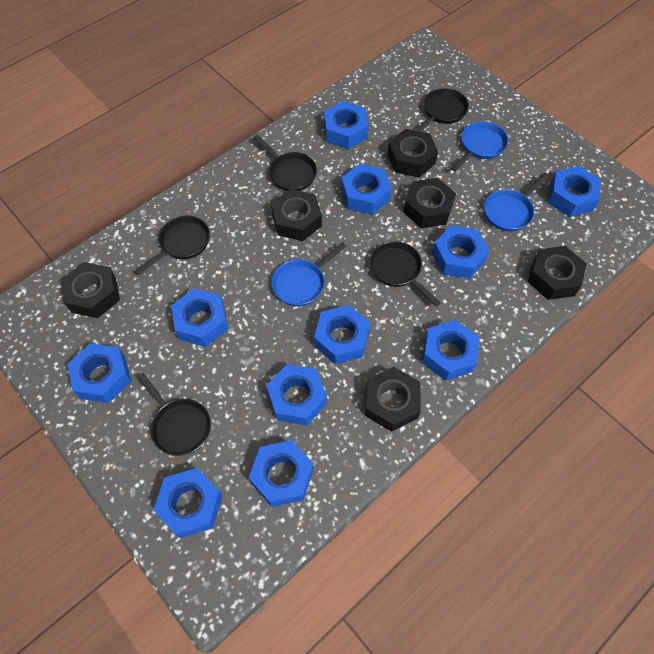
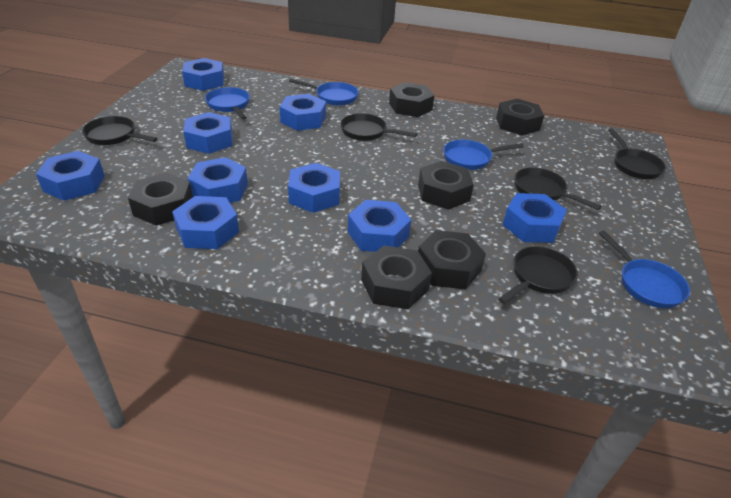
blue nut: 11 -> 9
blue pan: 3 -> 4

